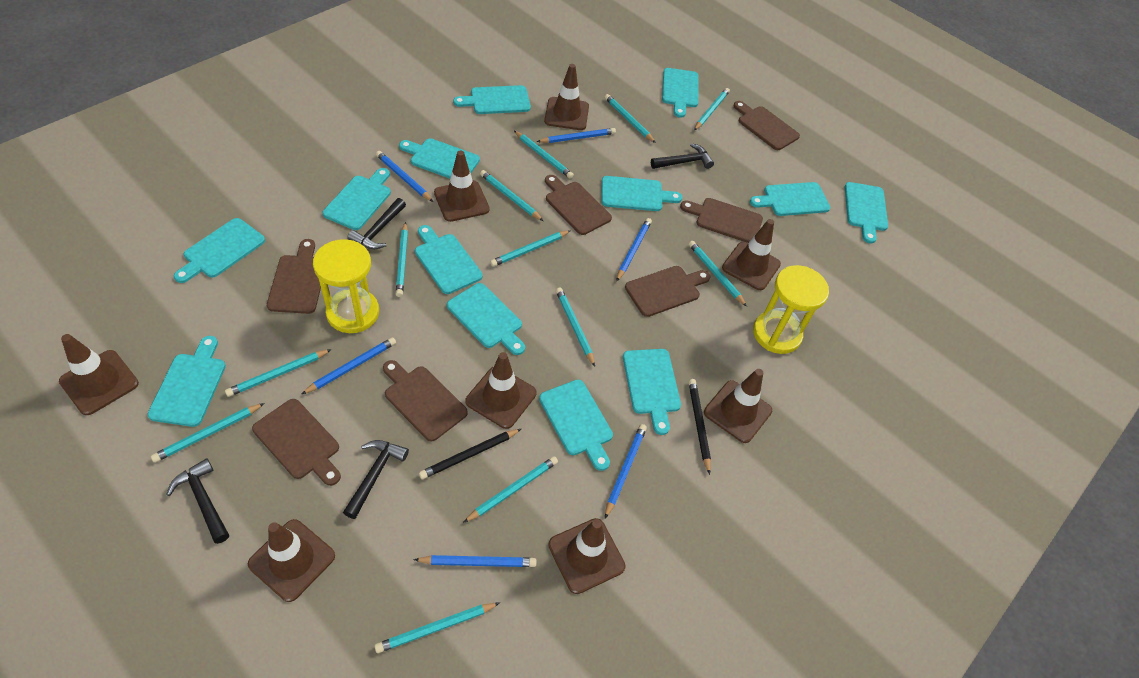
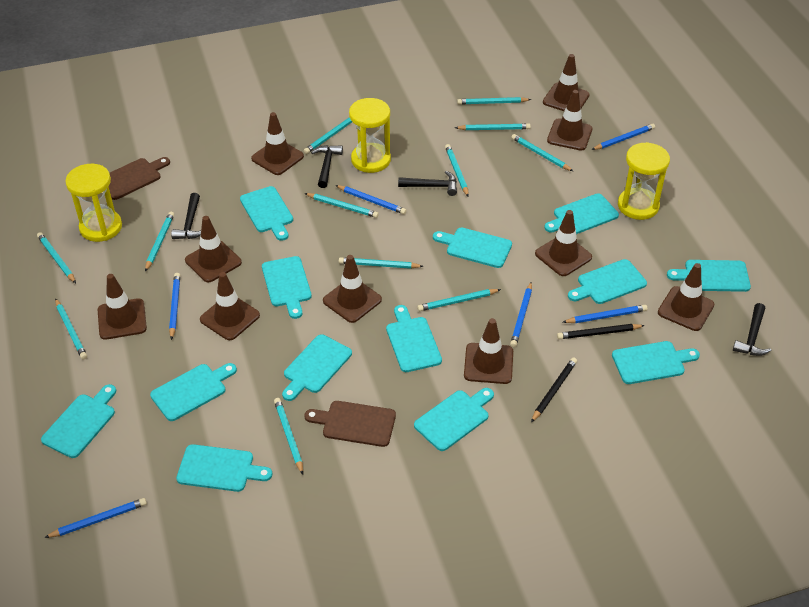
brown cutting board: 7 -> 2
brown traffic cone: 8 -> 10
yellow hourglass: 2 -> 3

